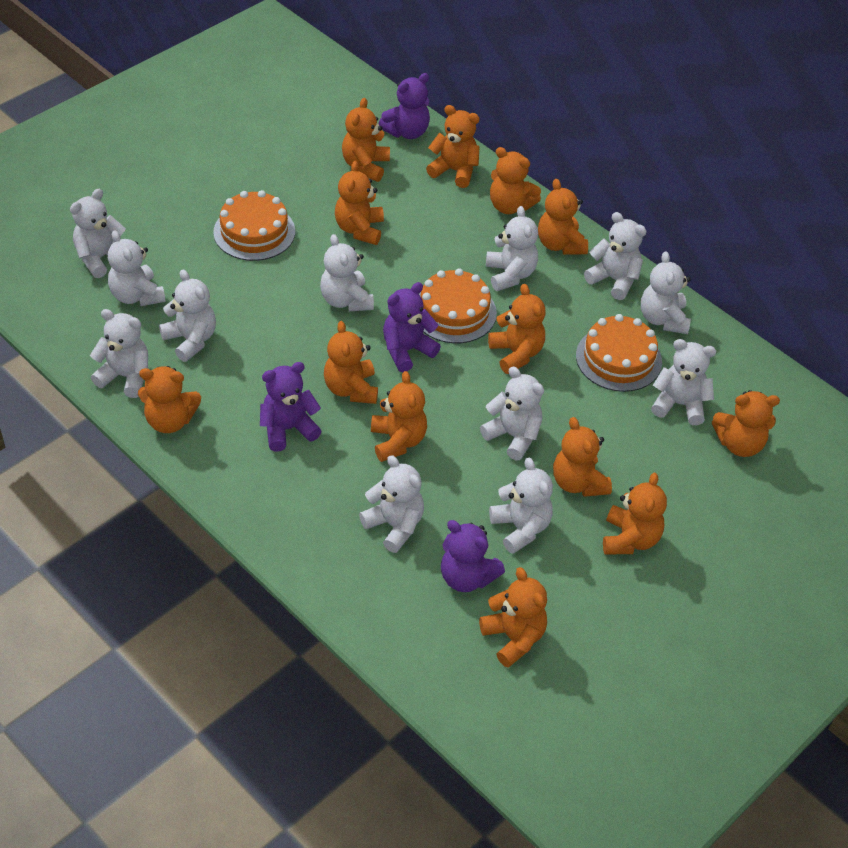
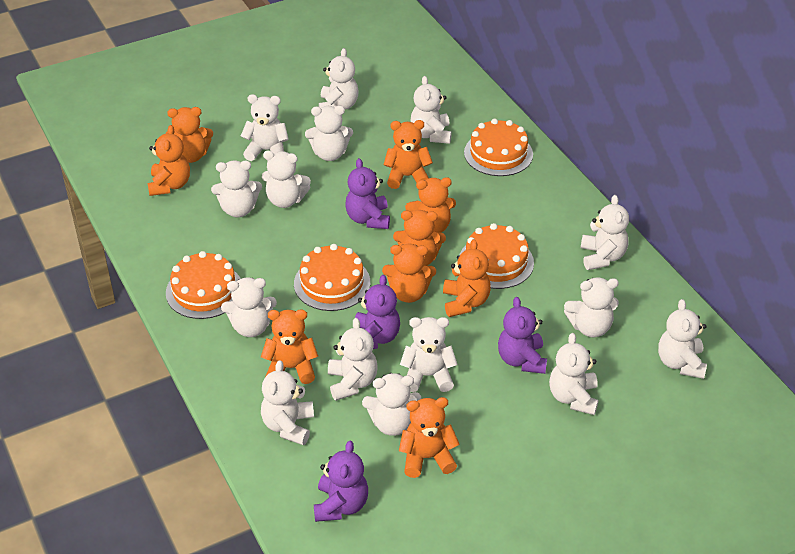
orange cake: 3 -> 4
orange teddy bear: 13 -> 9
white teddy bear: 12 -> 15

